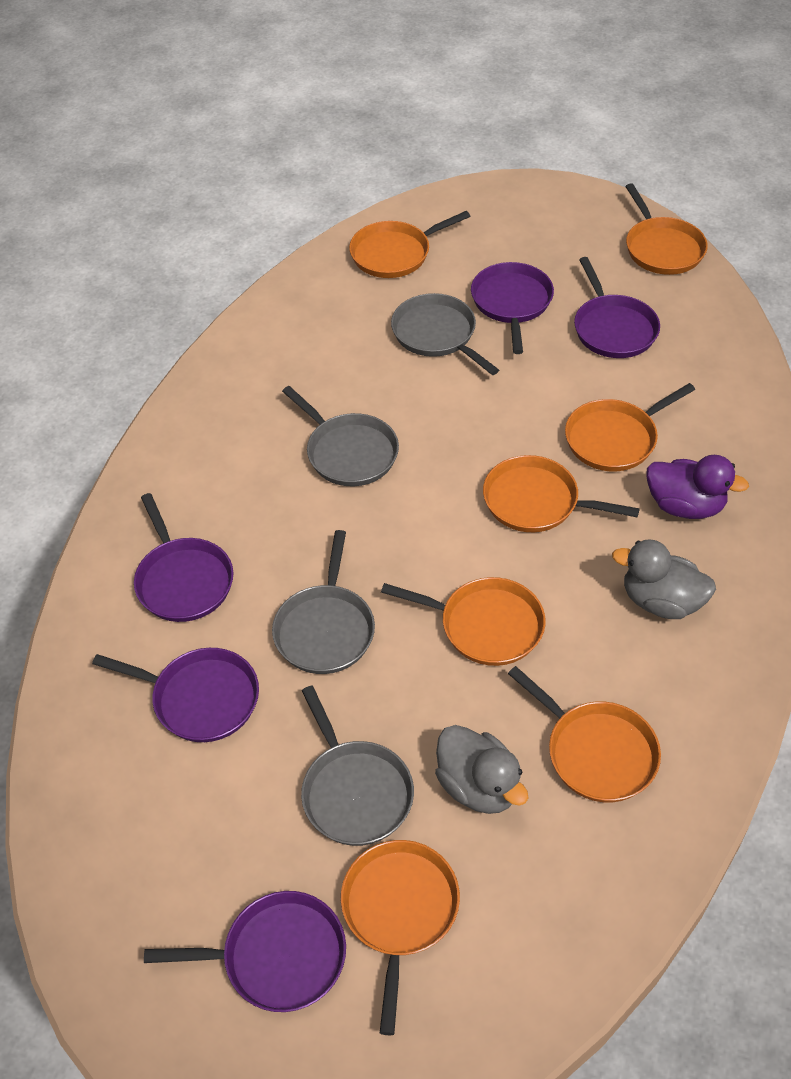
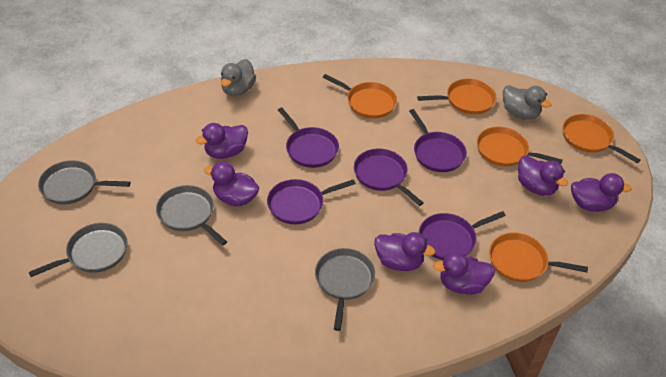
orange pan: 7 -> 5
purple duck: 1 -> 6

